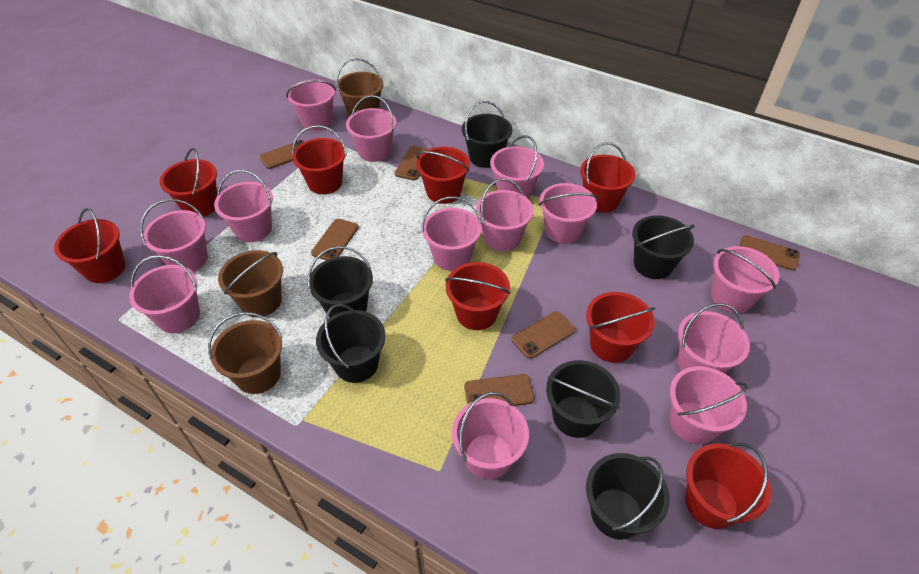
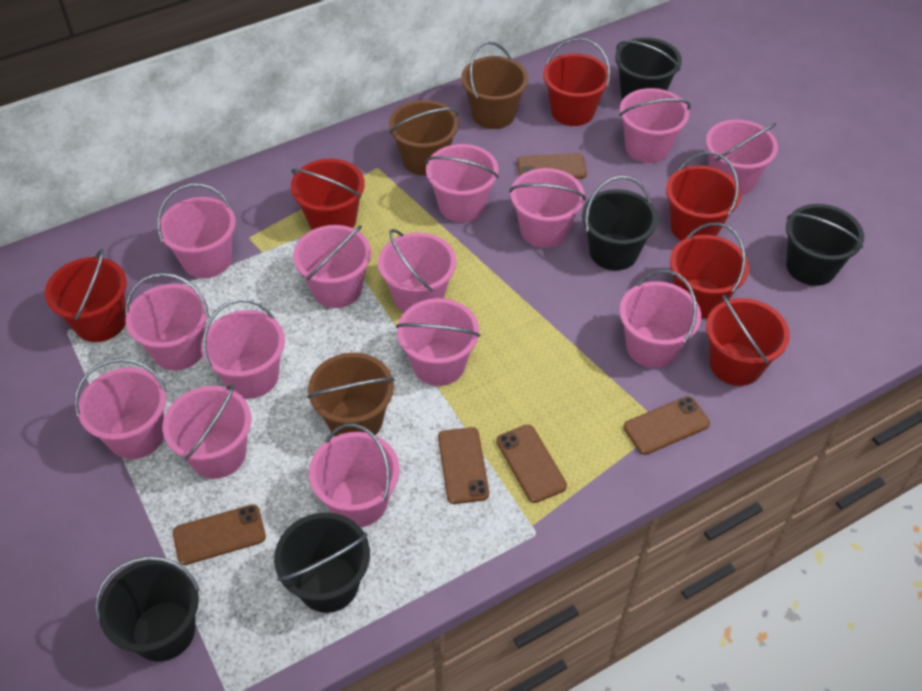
black bucket: 6 -> 5
brown phone: 6 -> 5
pink bucket: 13 -> 14
red bucket: 8 -> 6

